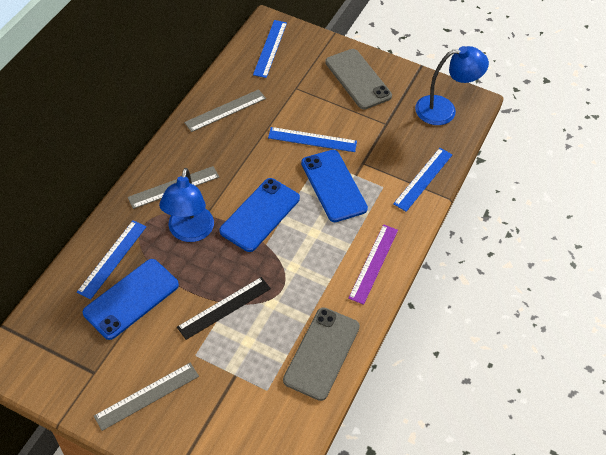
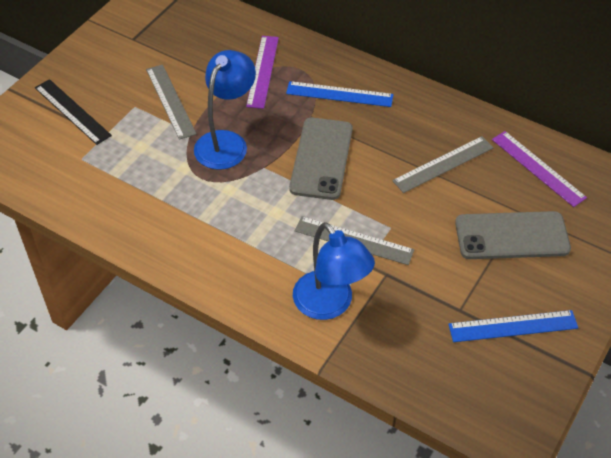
blue phone: 3 -> 0
blue ruler: 4 -> 2
purple ruler: 1 -> 2

